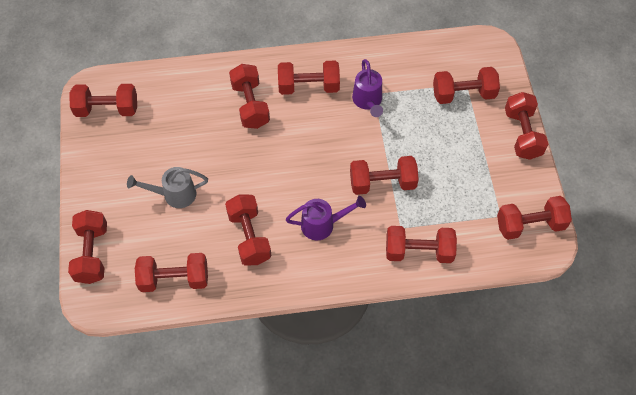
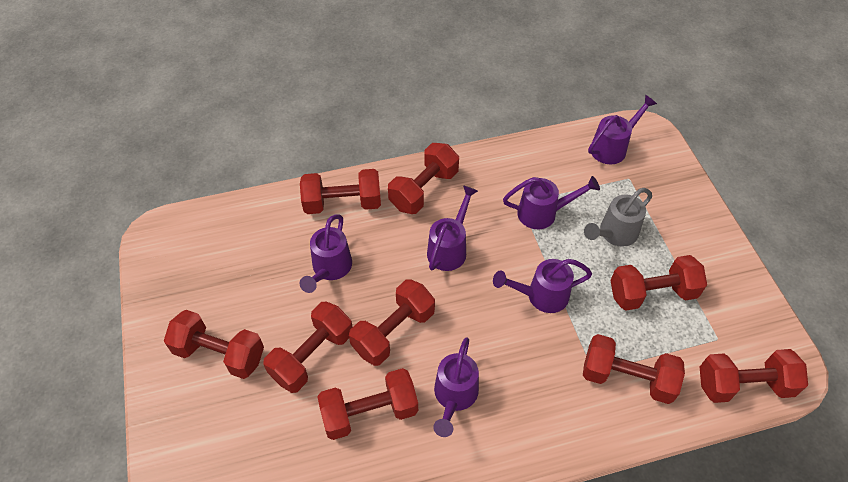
purple watering can: 2 -> 6
red dumbbell: 11 -> 9

